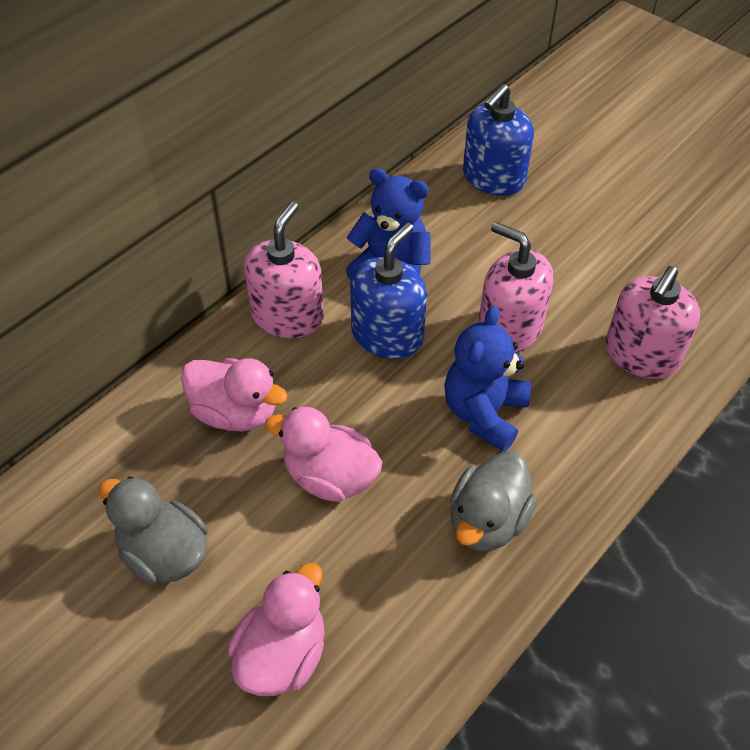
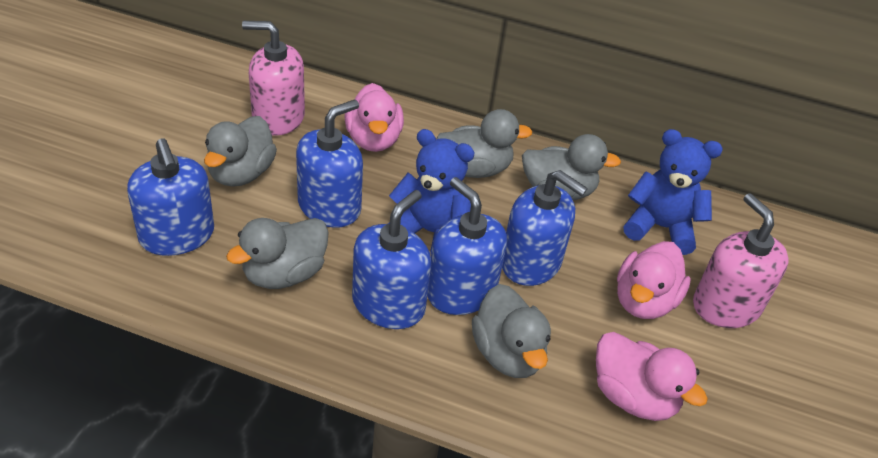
blue soap dispenser: 2 -> 5
grey duck: 2 -> 5
pink soap dispenser: 3 -> 2

